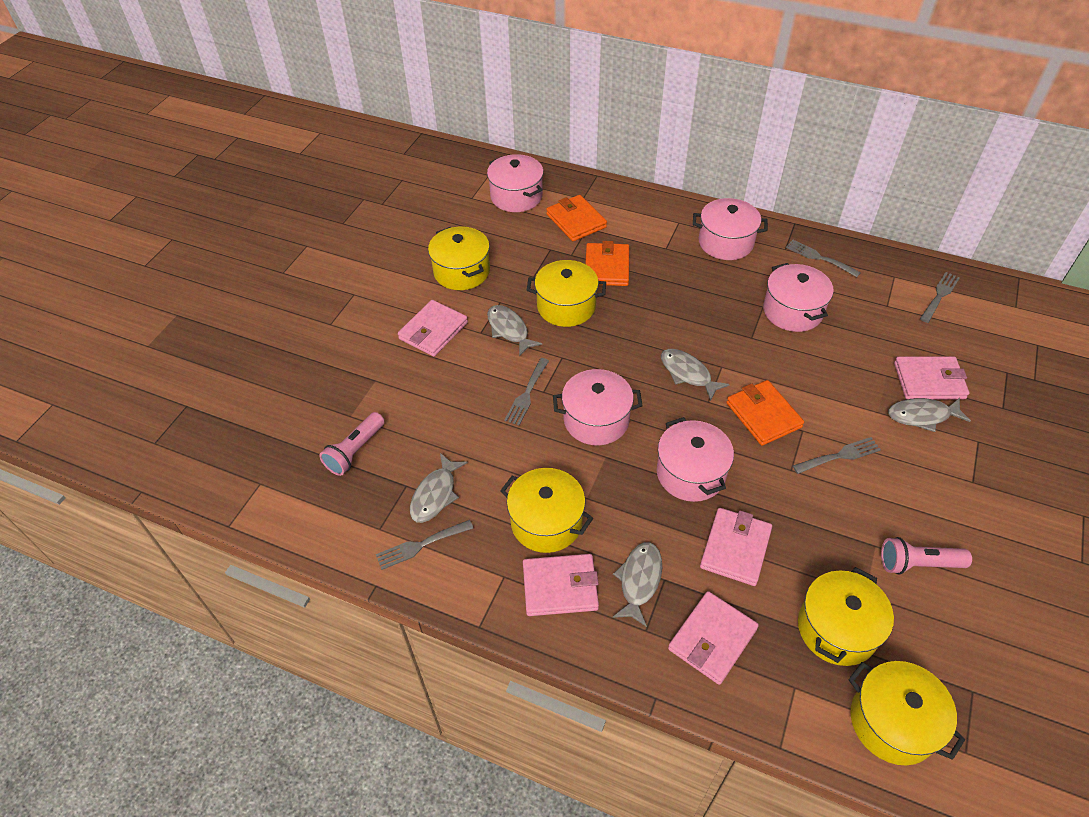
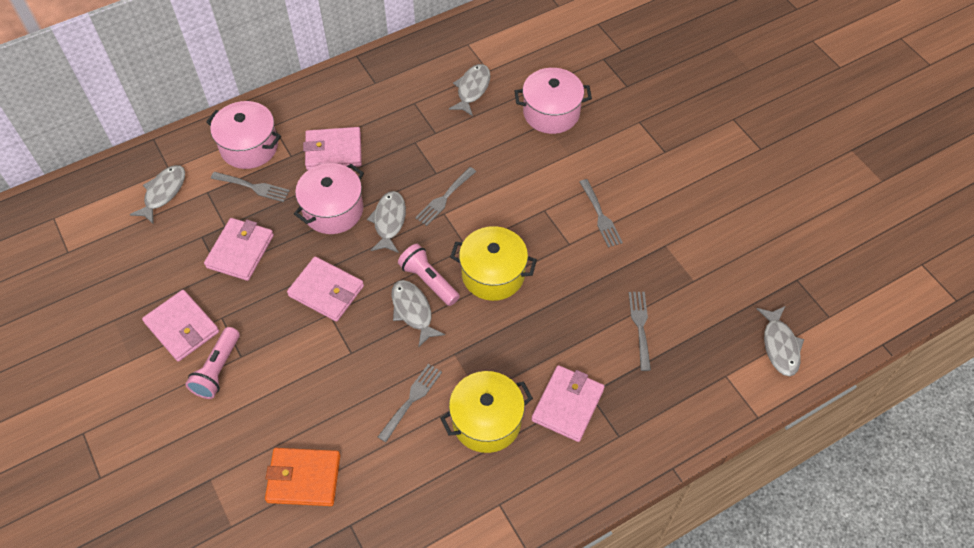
orange wallet: 3 -> 1
pink pot: 5 -> 3
yellow pot: 5 -> 2

